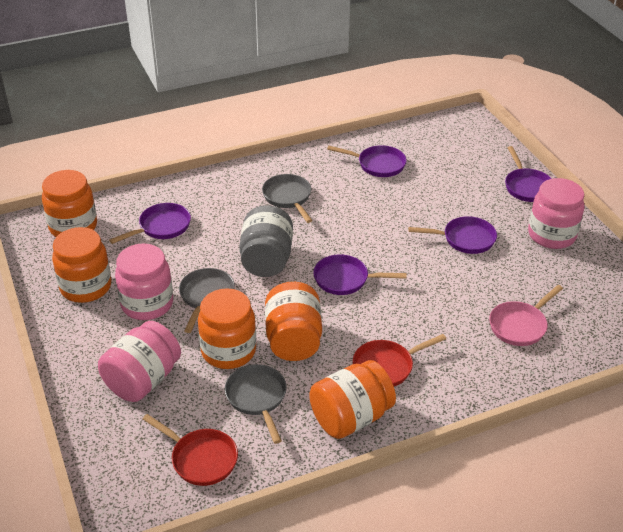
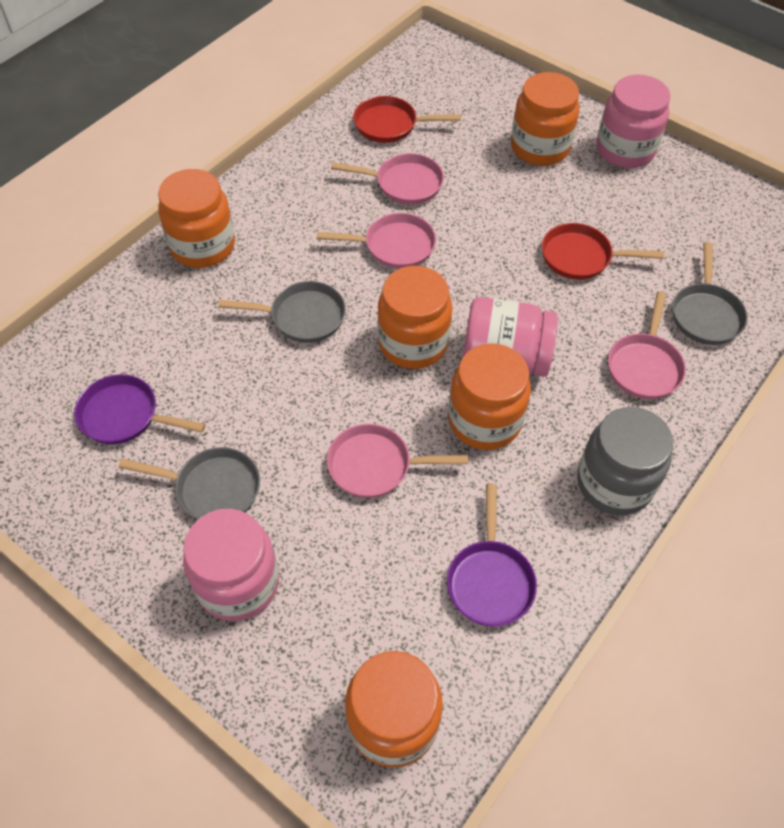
pink pan: 1 -> 4
purple pan: 5 -> 2

